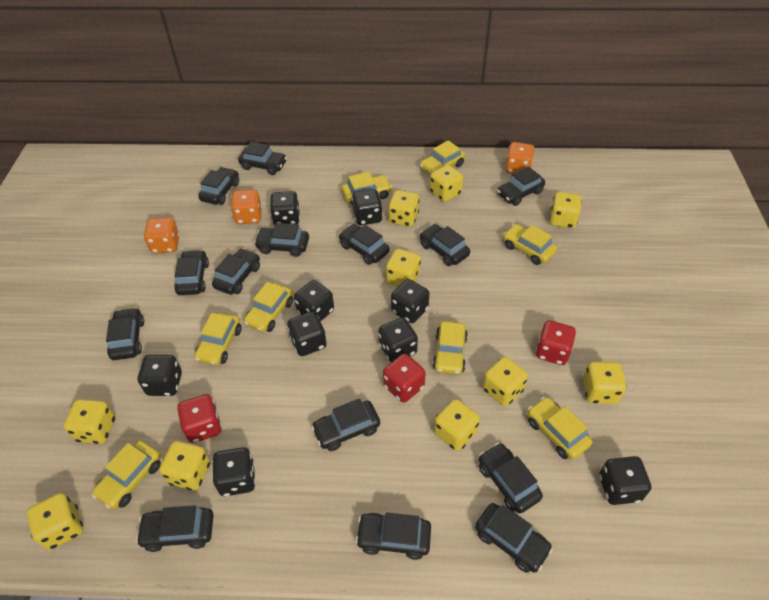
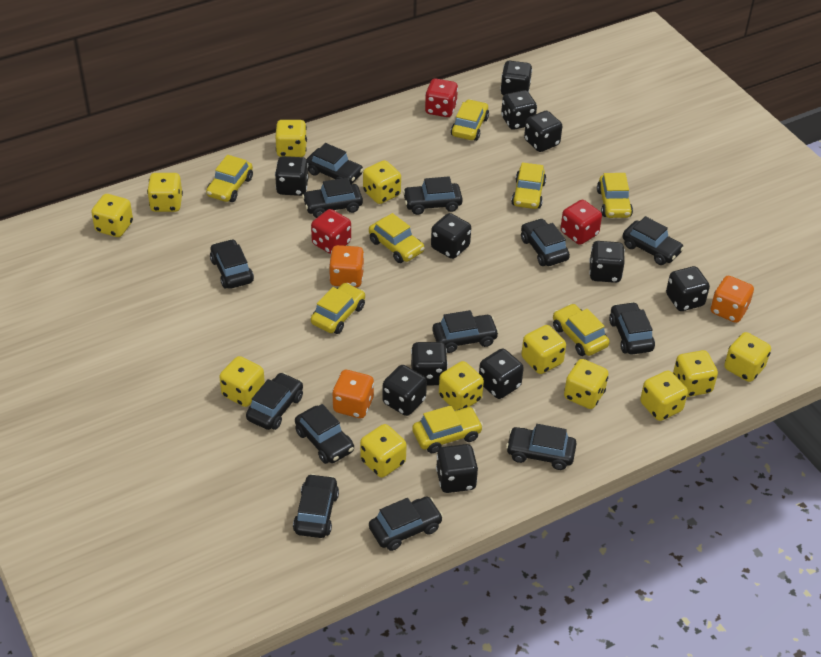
black car: 14 -> 13
black dice: 9 -> 11
yellow dice: 10 -> 12

